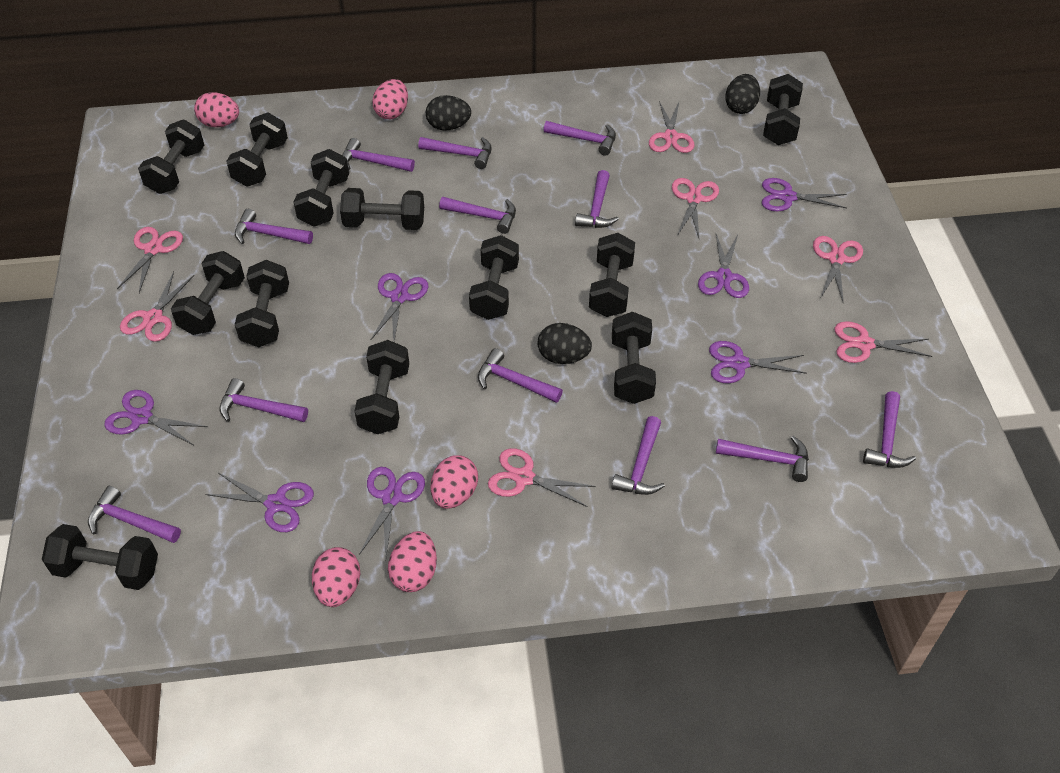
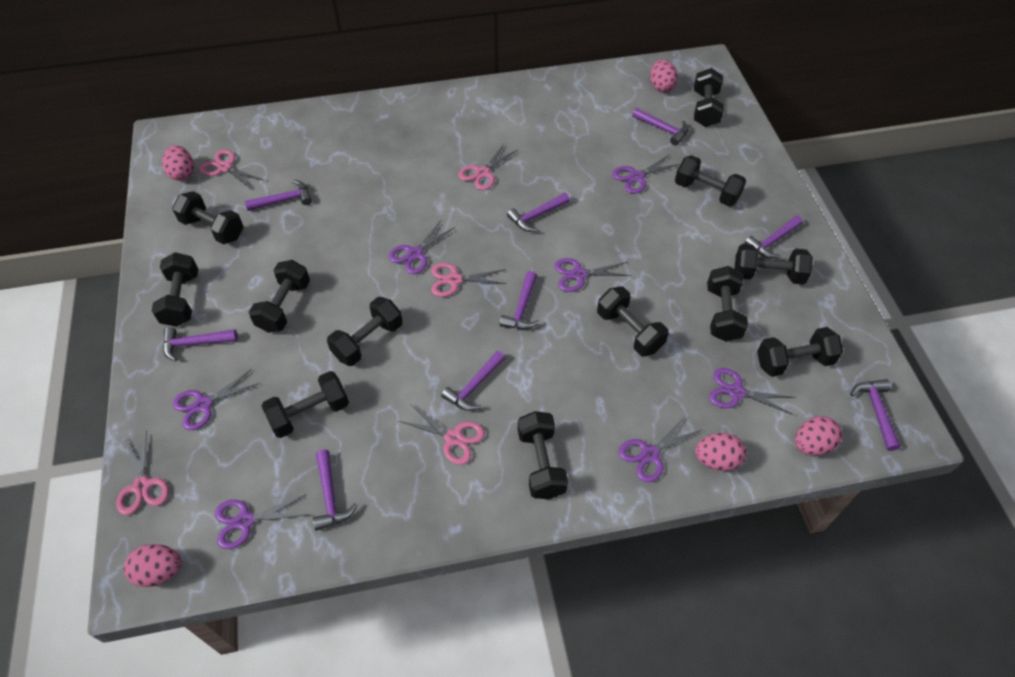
black egg: 3 -> 0
pink scissors: 7 -> 5
purple hammer: 12 -> 9

